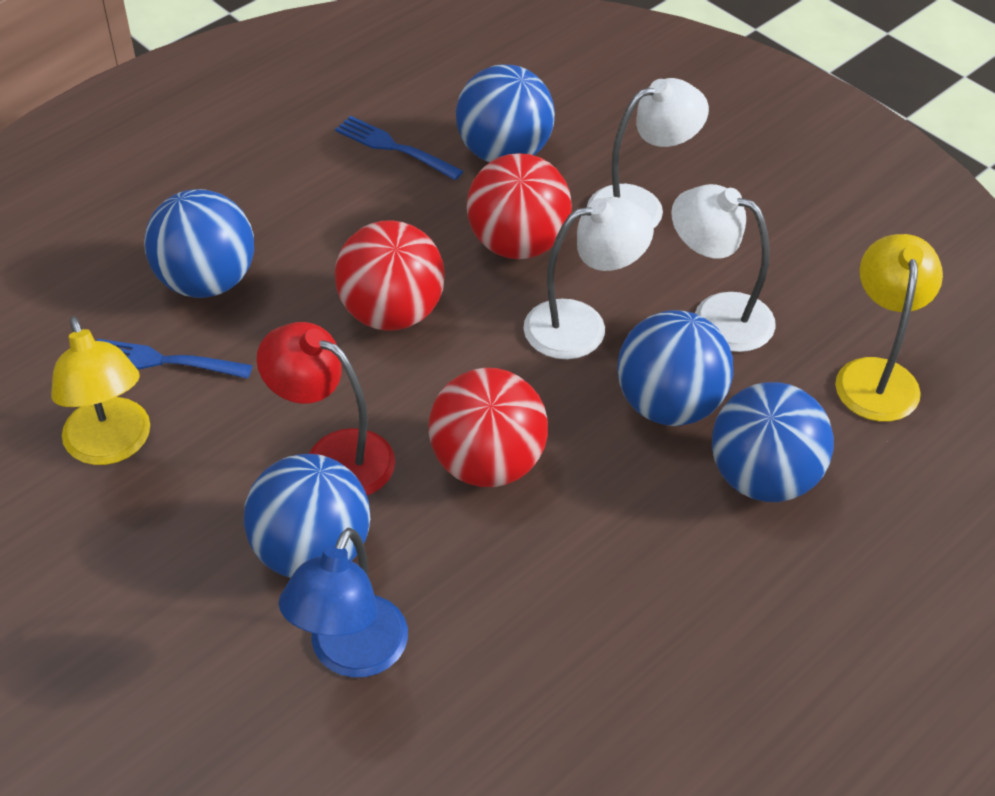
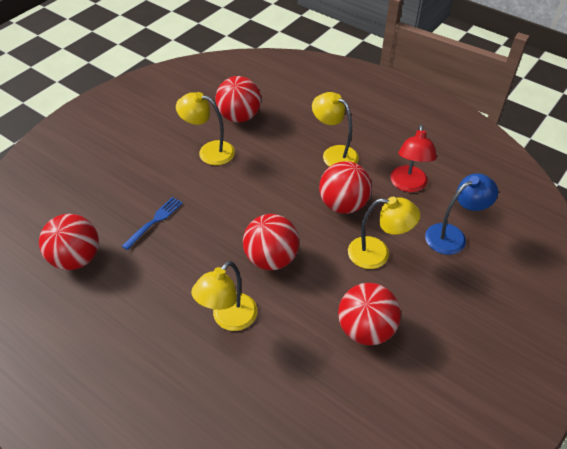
blue ball: 5 -> 0
blue fork: 2 -> 1
red ball: 3 -> 5
white lamp: 3 -> 0
yellow lamp: 2 -> 4

